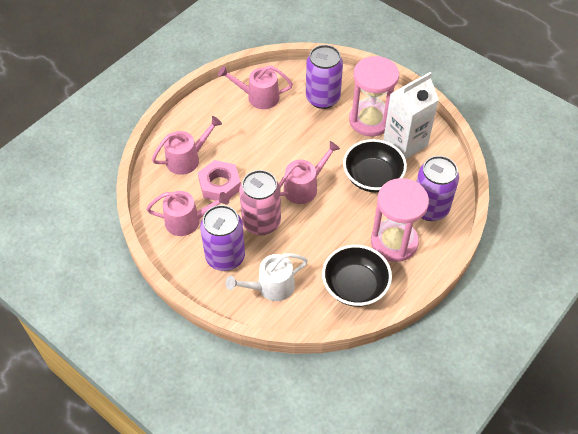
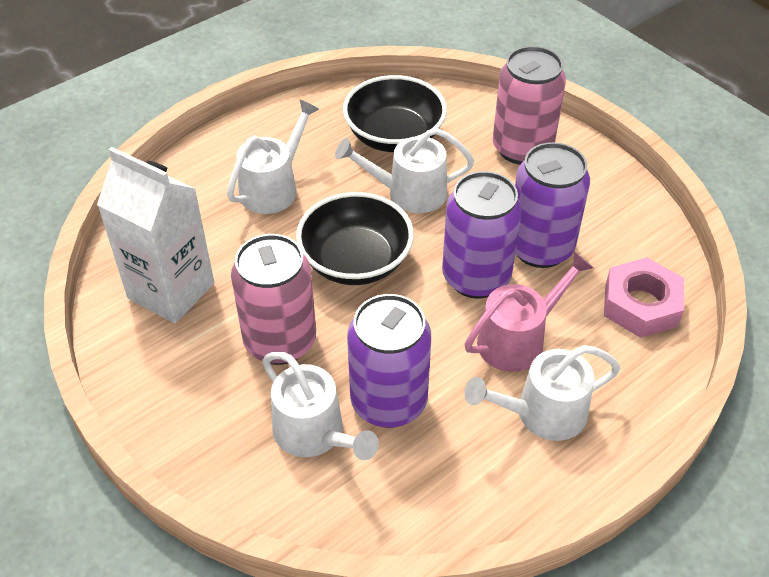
pink can: 1 -> 2
pink hourglass: 2 -> 0
pink watering can: 4 -> 1
white watering can: 1 -> 4

